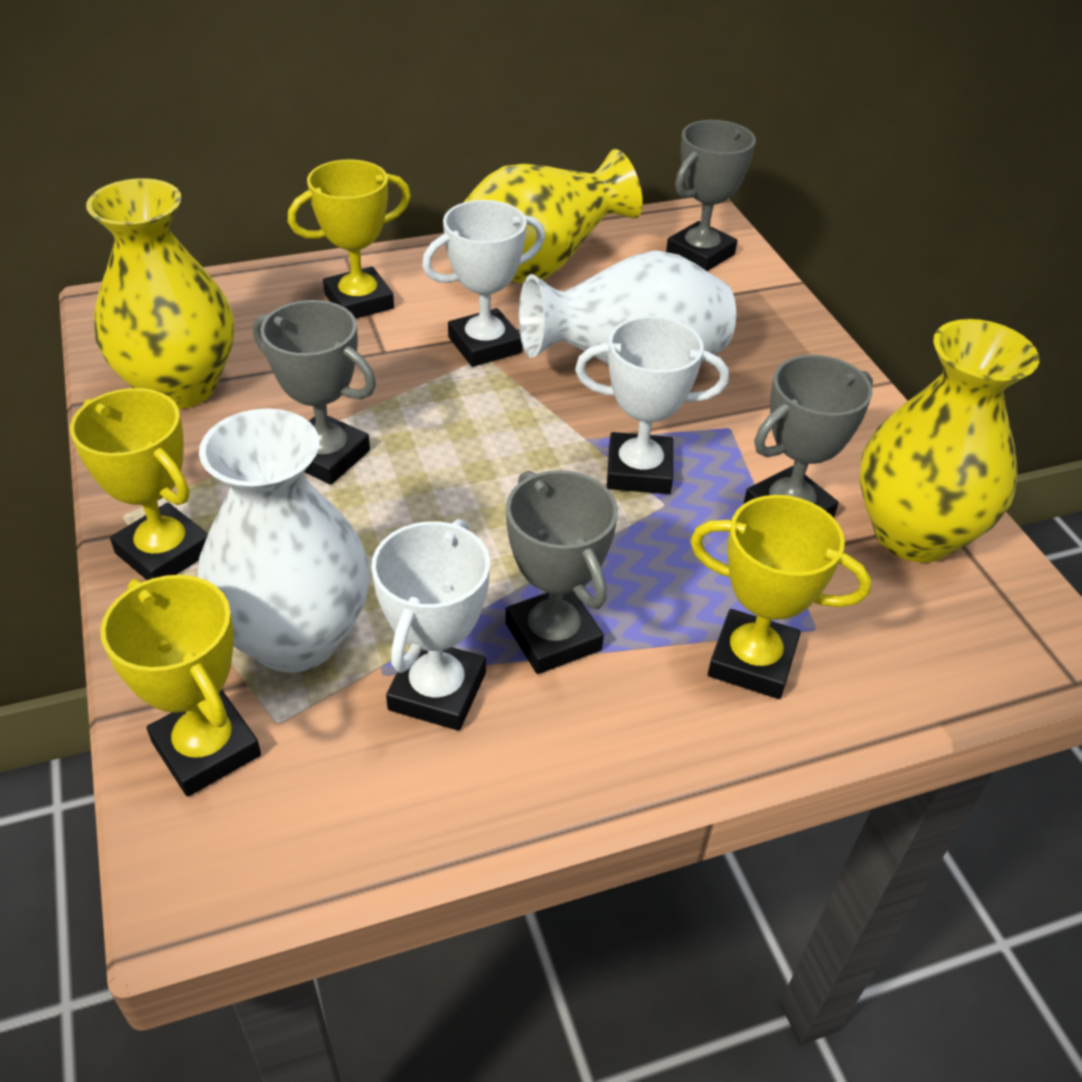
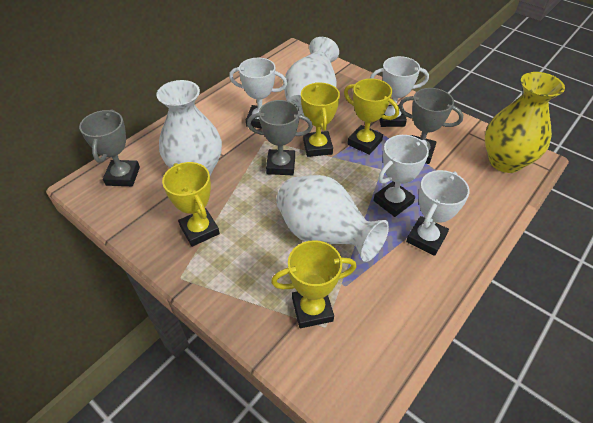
grey trophy: 4 -> 3
white trophy: 3 -> 4
white vase: 2 -> 3
yellow vase: 3 -> 1

